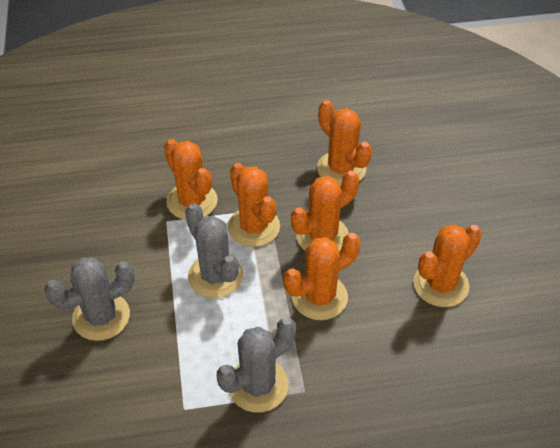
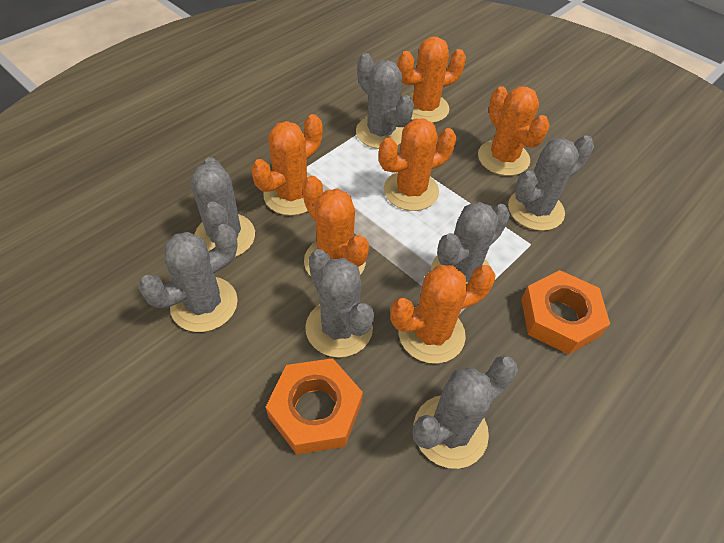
grey cactus: 3 -> 7
orange nut: 0 -> 2

